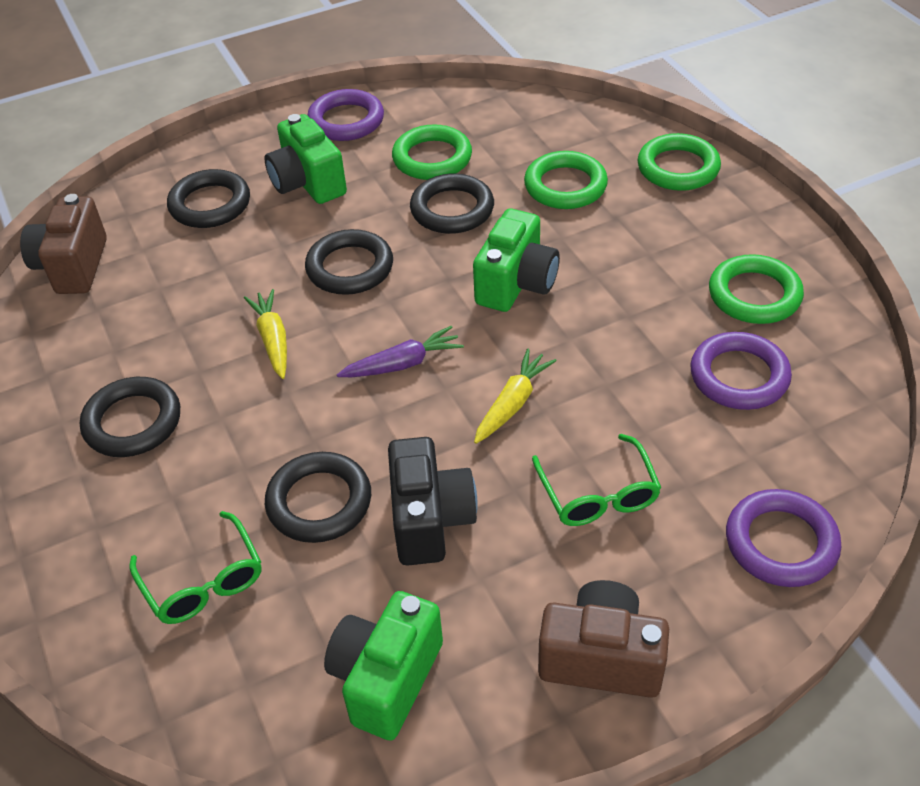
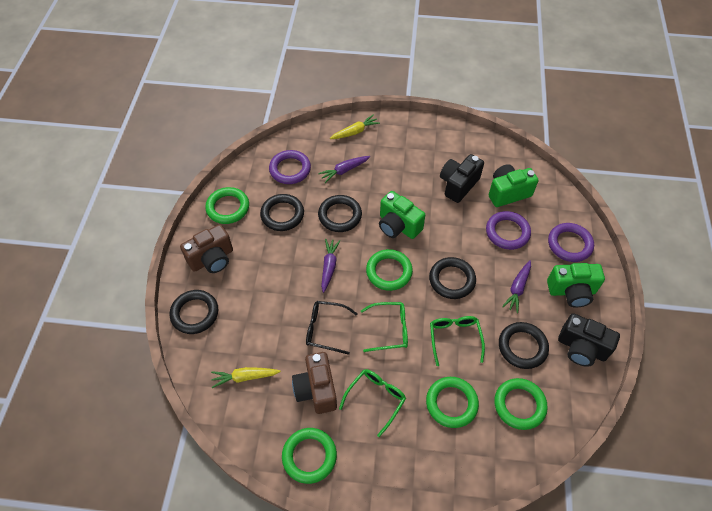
black camera: 1 -> 2
black glasses: 0 -> 1
green glasses: 2 -> 3
green ring: 4 -> 5
purple carrot: 1 -> 3

